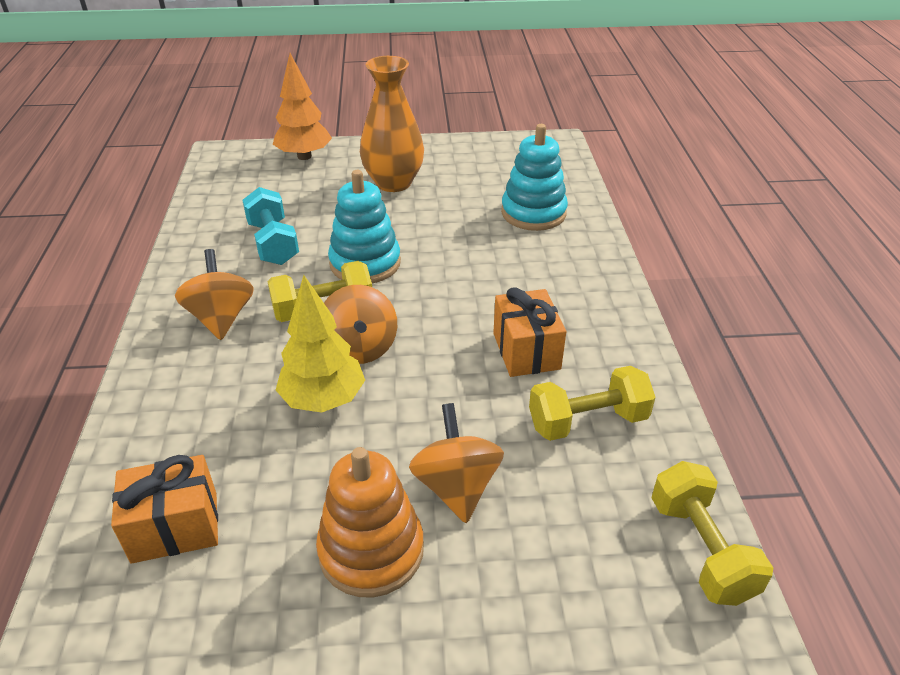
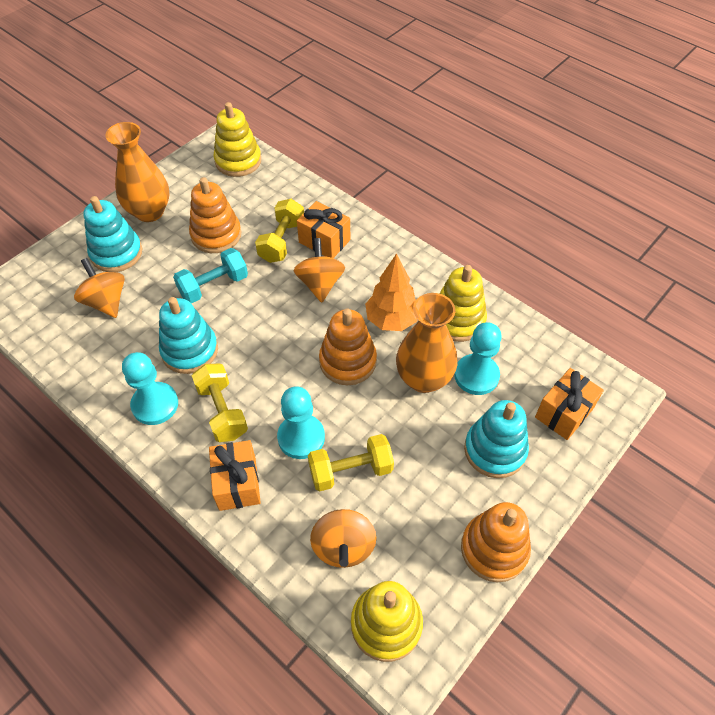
orange gift: 2 -> 3
orange stacking toy: 1 -> 3
orange vase: 1 -> 2
turquoise pawn: 0 -> 3
turquoise stacking toy: 2 -> 3
yellow stacking toy: 0 -> 3
yellow tree: 1 -> 0

